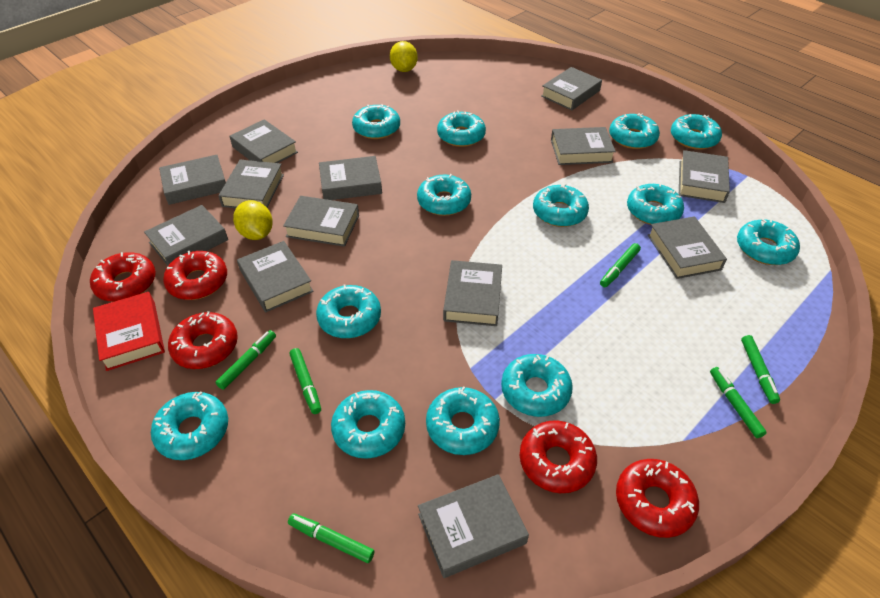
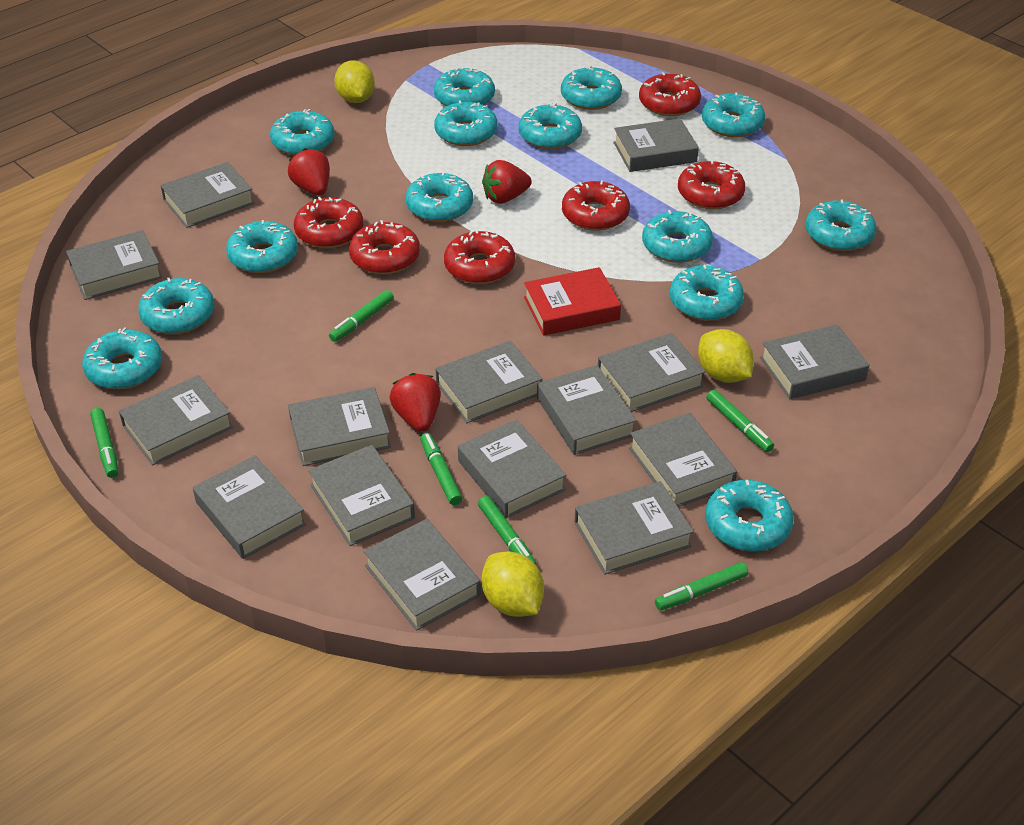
grey book: 13 -> 15
red donut: 5 -> 6
red strawberry: 0 -> 3
turquoise donut: 13 -> 14
yellow lemon: 2 -> 3

